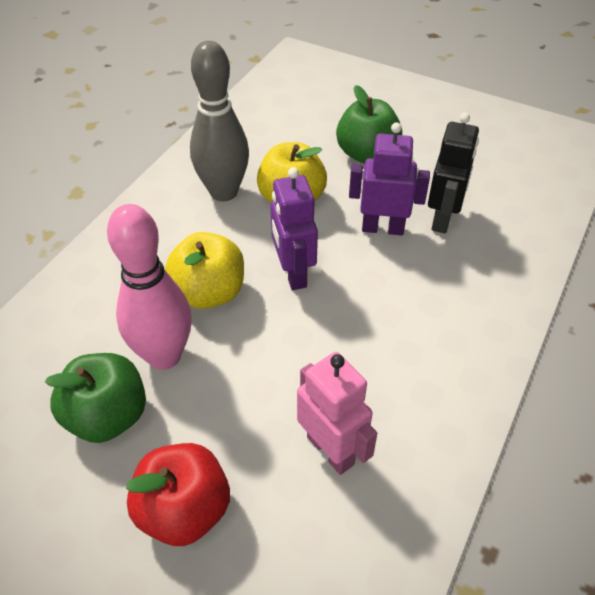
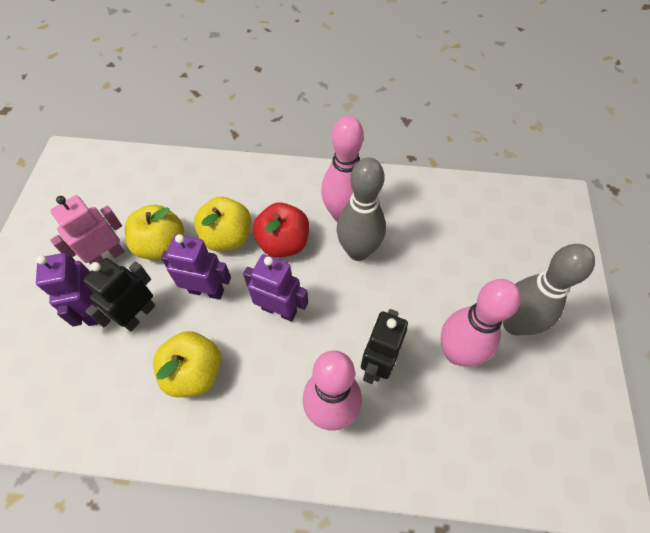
black robot: 1 -> 2
green apple: 2 -> 0
grey bowling pin: 1 -> 2
pink bowling pin: 1 -> 3
purple robot: 2 -> 3
yellow apple: 2 -> 3

